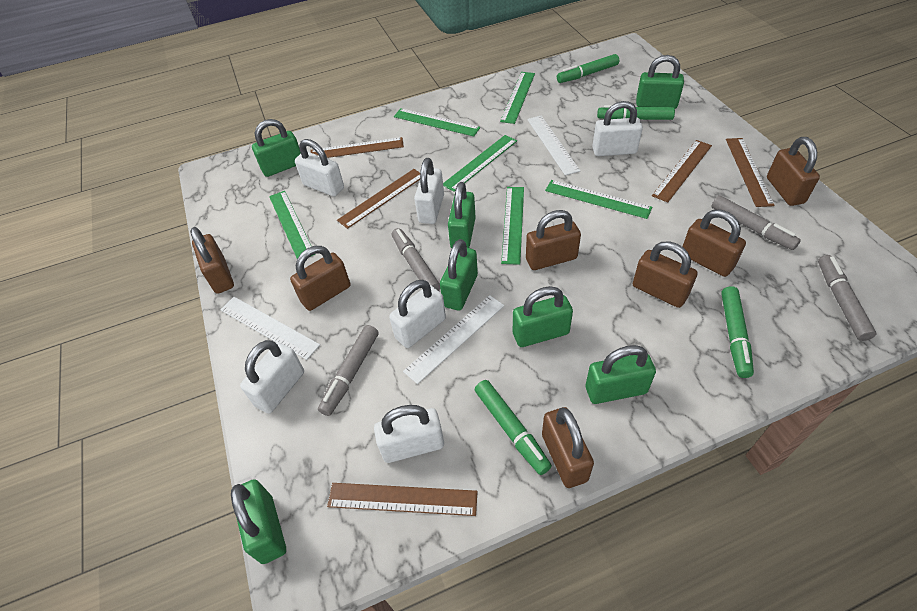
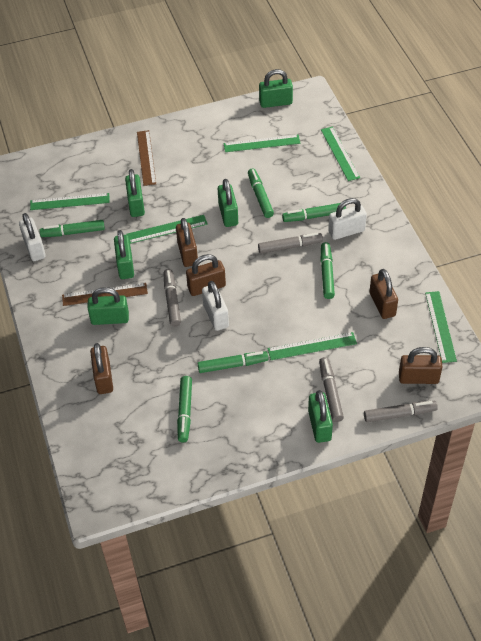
brown padlock: 7 -> 5
brown ruler: 5 -> 2
green marker: 4 -> 6
green padlock: 7 -> 6
white padlock: 6 -> 3
white ruler: 3 -> 0

